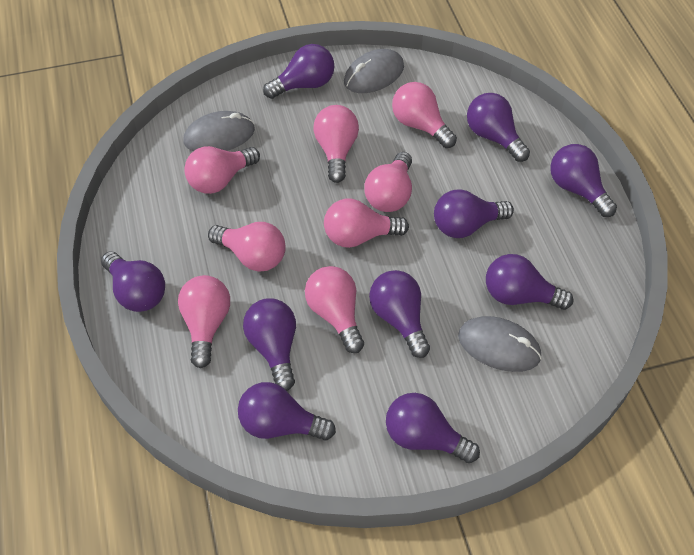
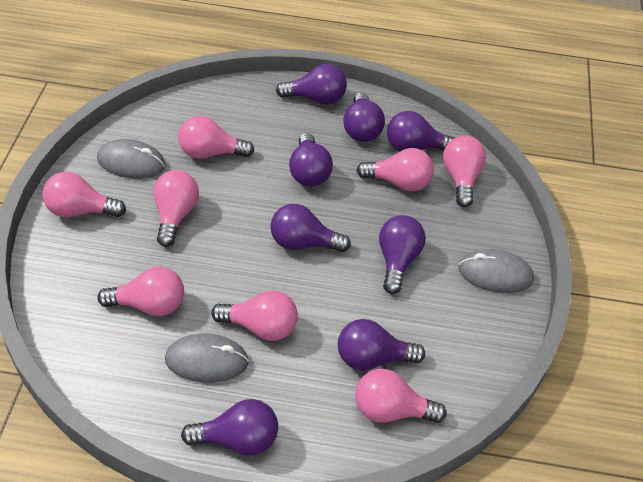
purple light bulb: 10 -> 8

